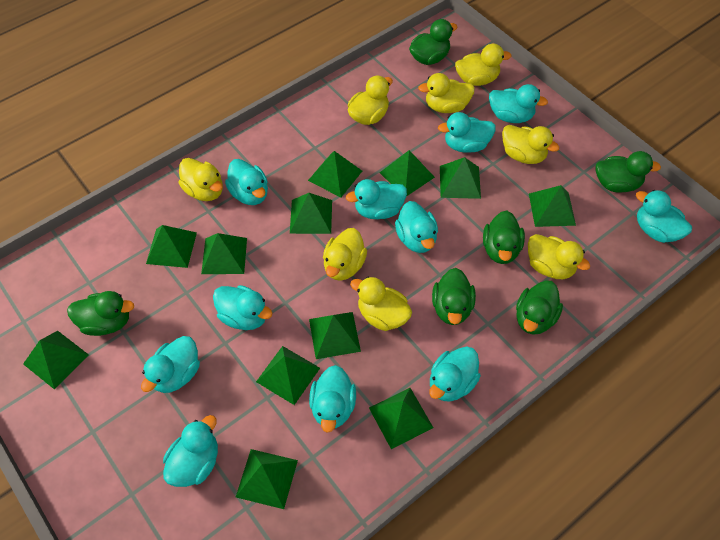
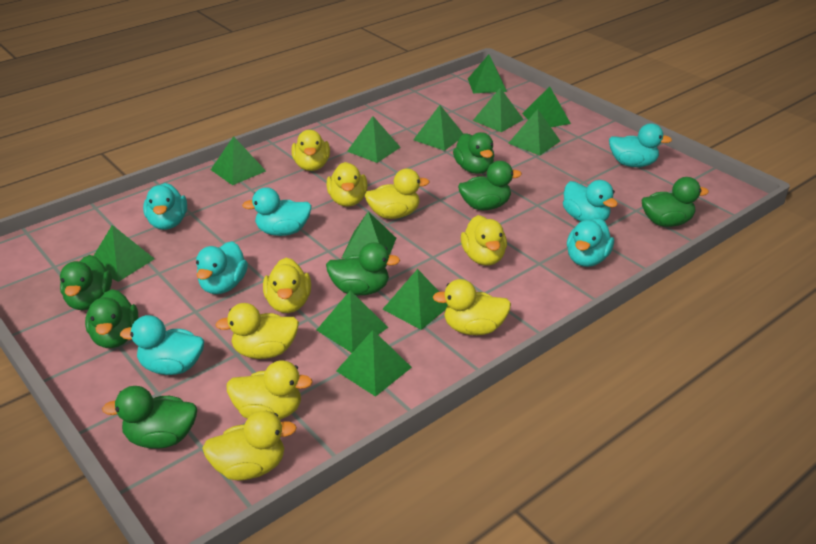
green duck: 6 -> 7
turquoise duck: 11 -> 7
yellow duck: 8 -> 9

